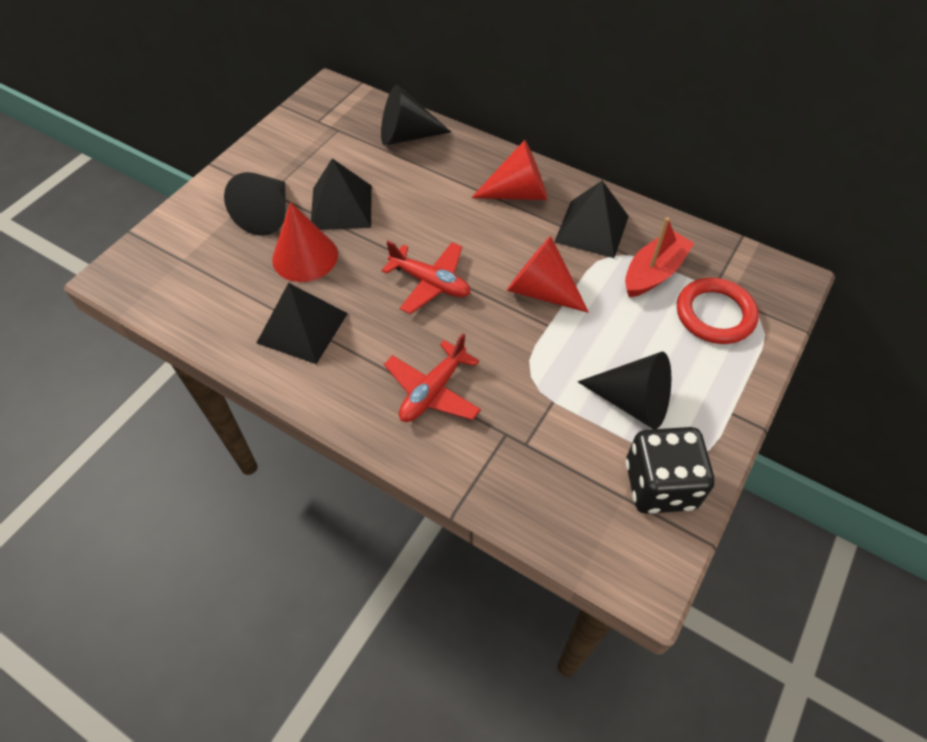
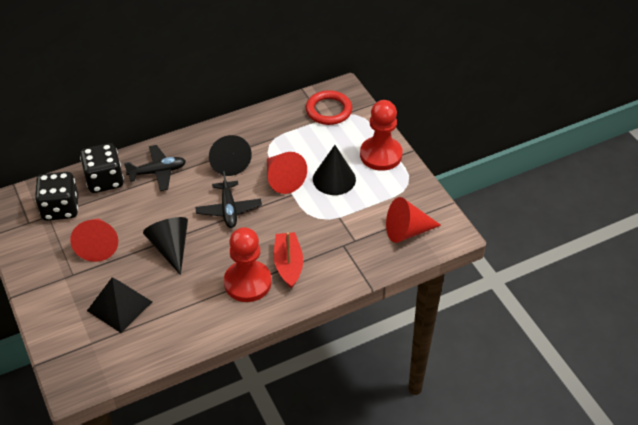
black dice: 1 -> 2
black plane: 0 -> 2
black pyramid: 3 -> 1
red pawn: 0 -> 2
red plane: 2 -> 0

